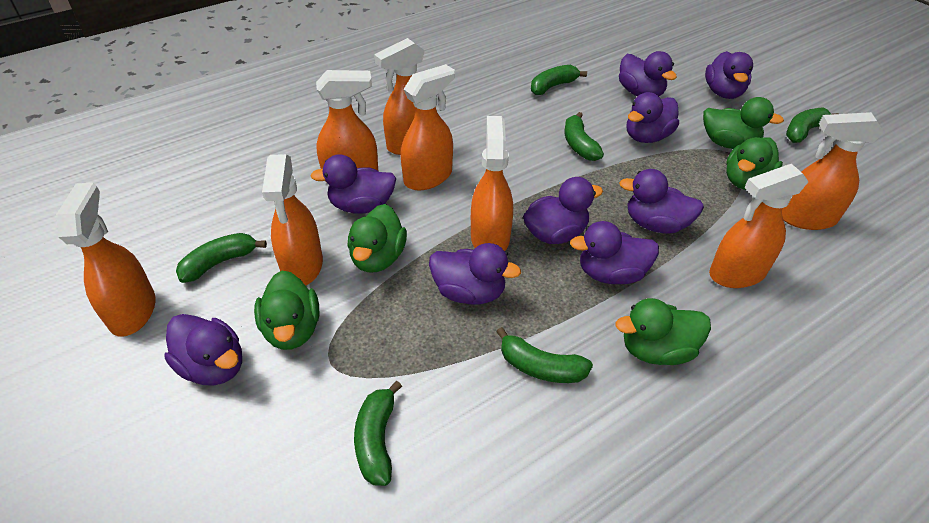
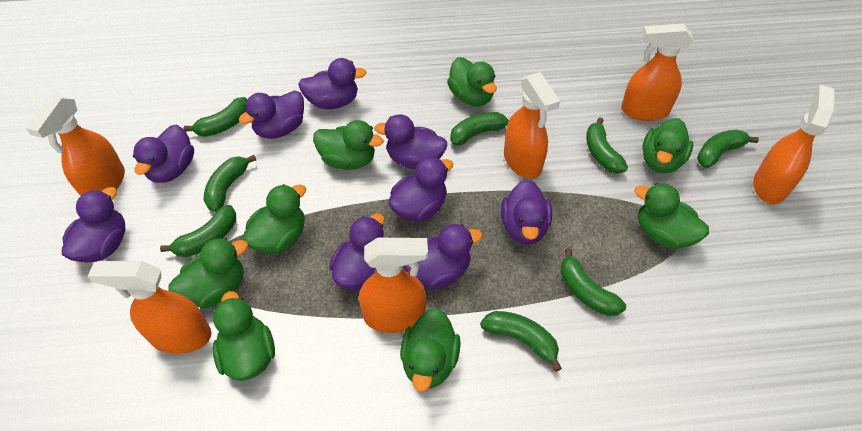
green banana: 6 -> 8
green duck: 5 -> 8
orange spray bottle: 8 -> 6

